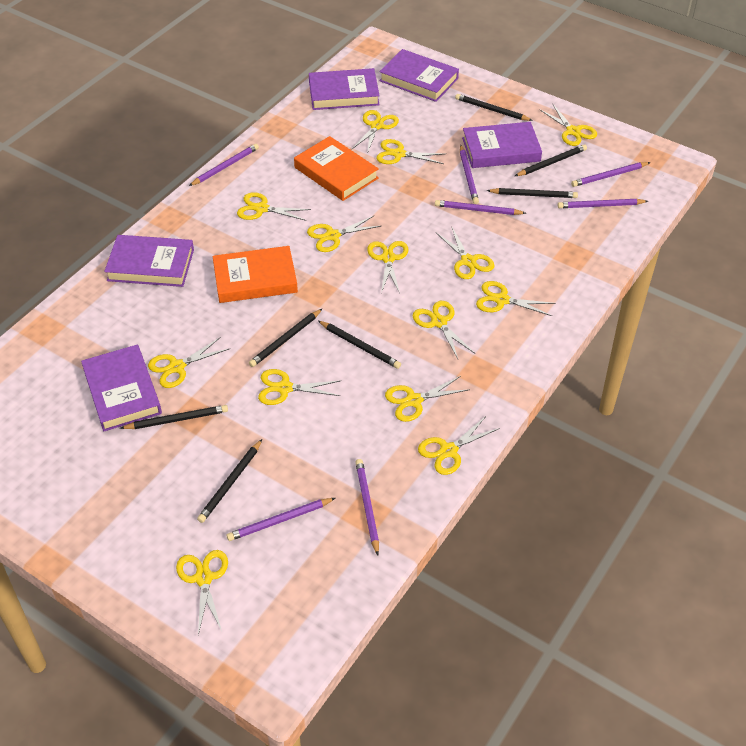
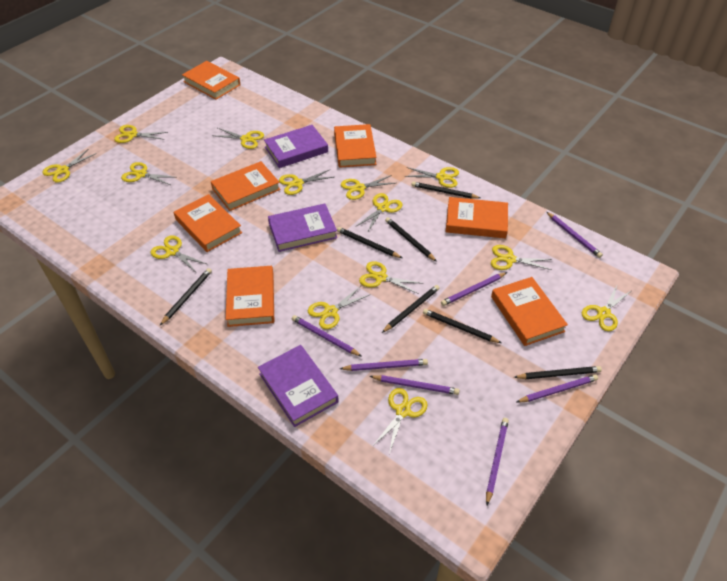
orange book: 2 -> 7
purple book: 5 -> 3

